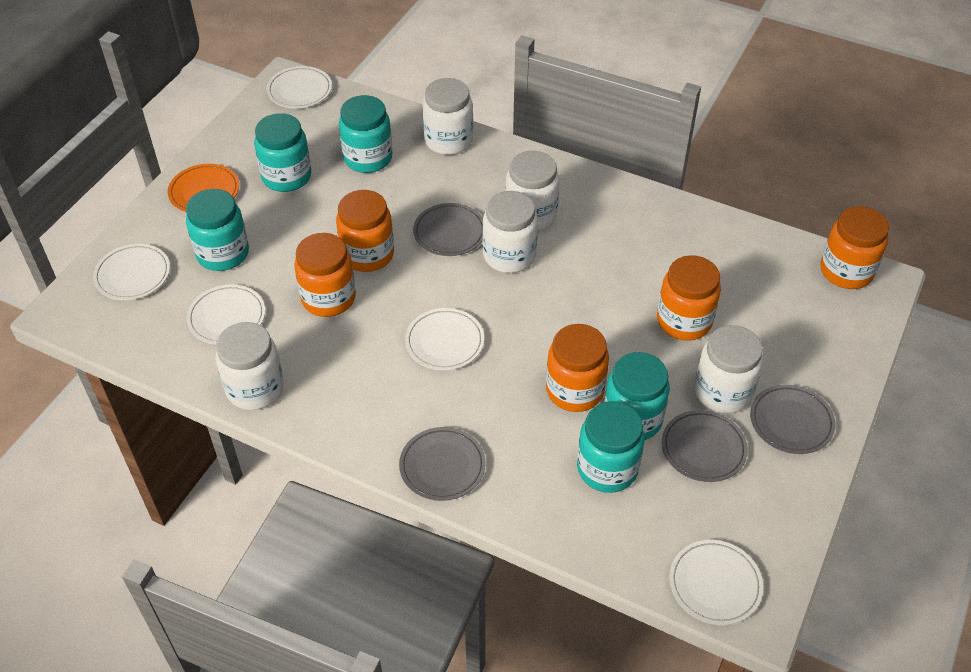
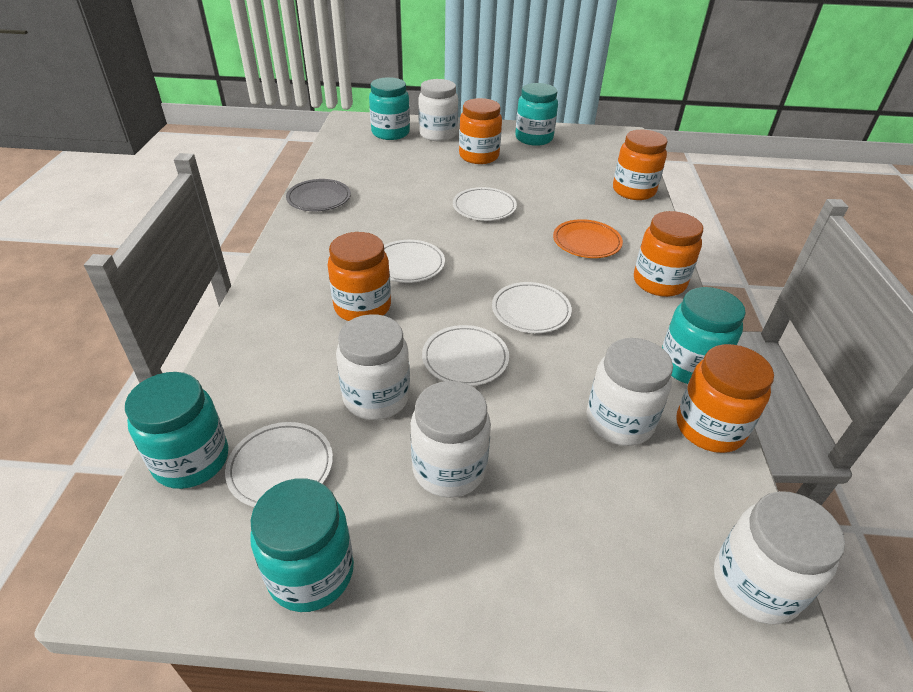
grey plate: 4 -> 1

